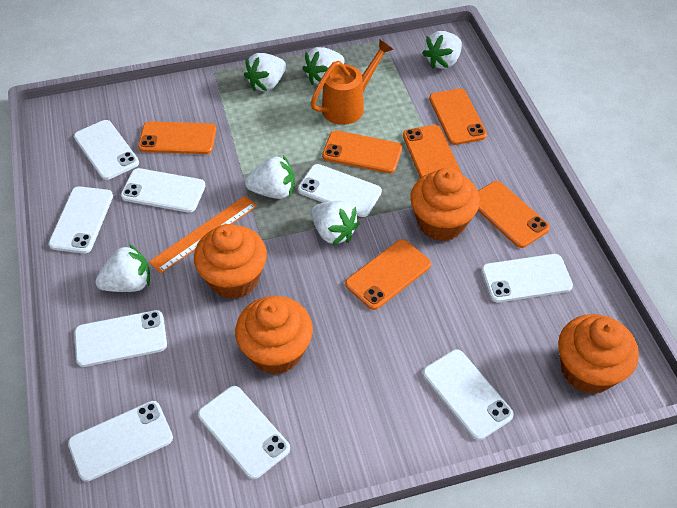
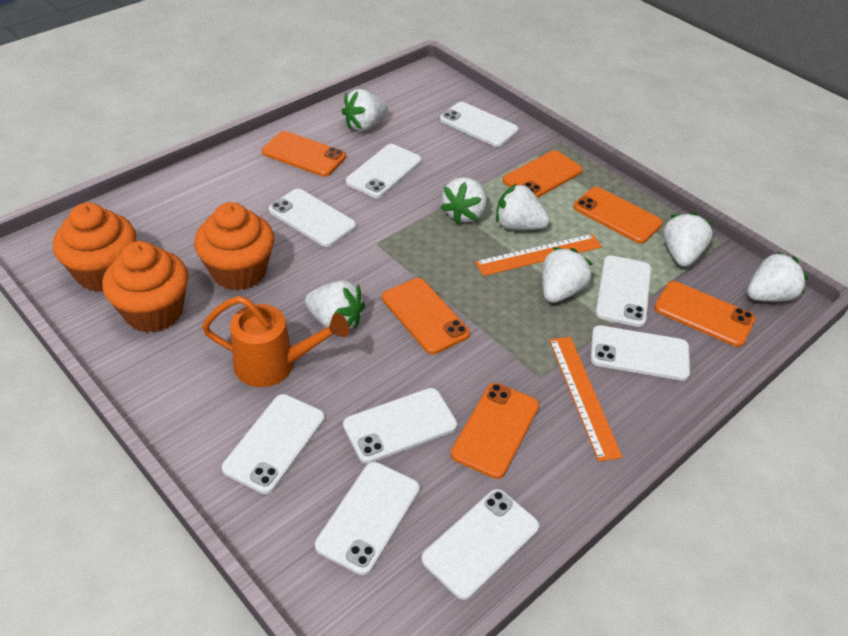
orange cupcake: 4 -> 3
orange ruler: 1 -> 2
white strawberry: 6 -> 7

